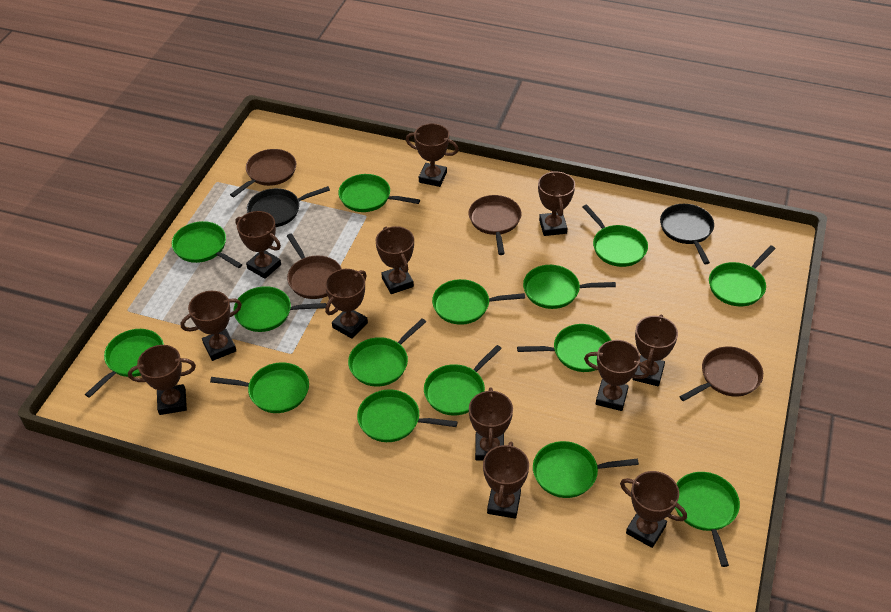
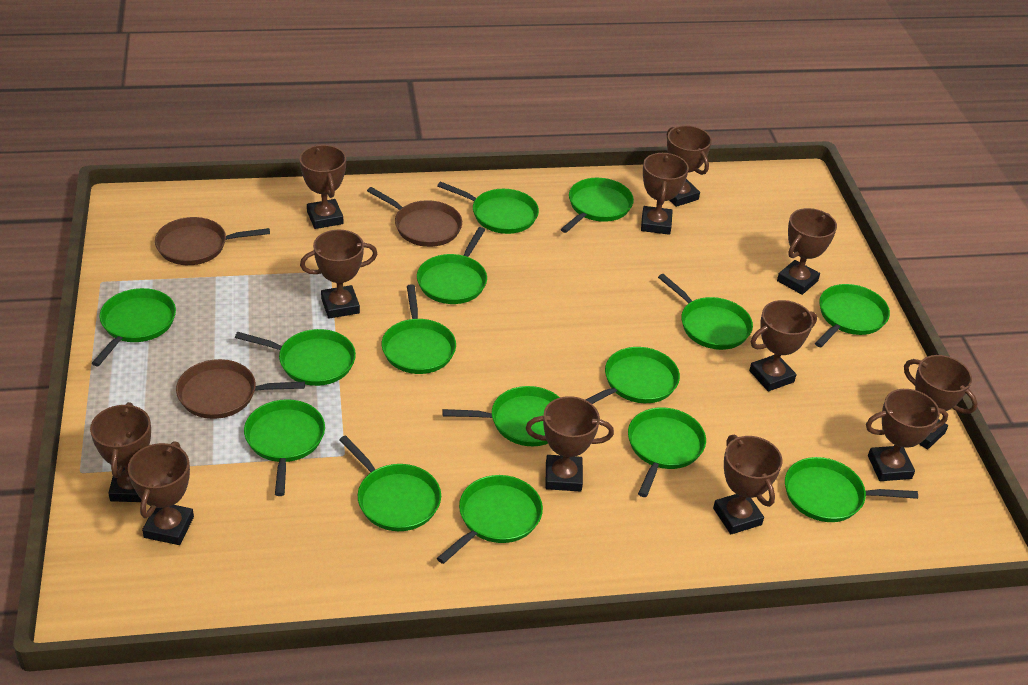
black pan: 2 -> 0
brown pan: 4 -> 3

